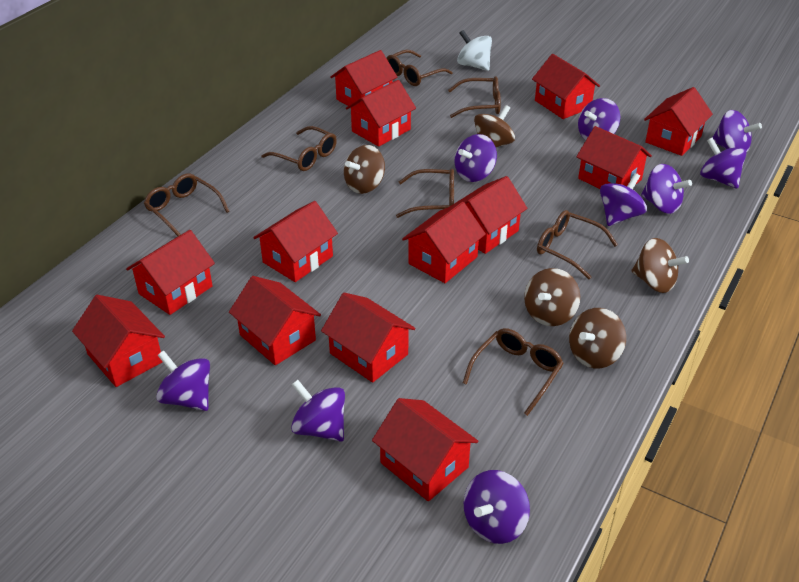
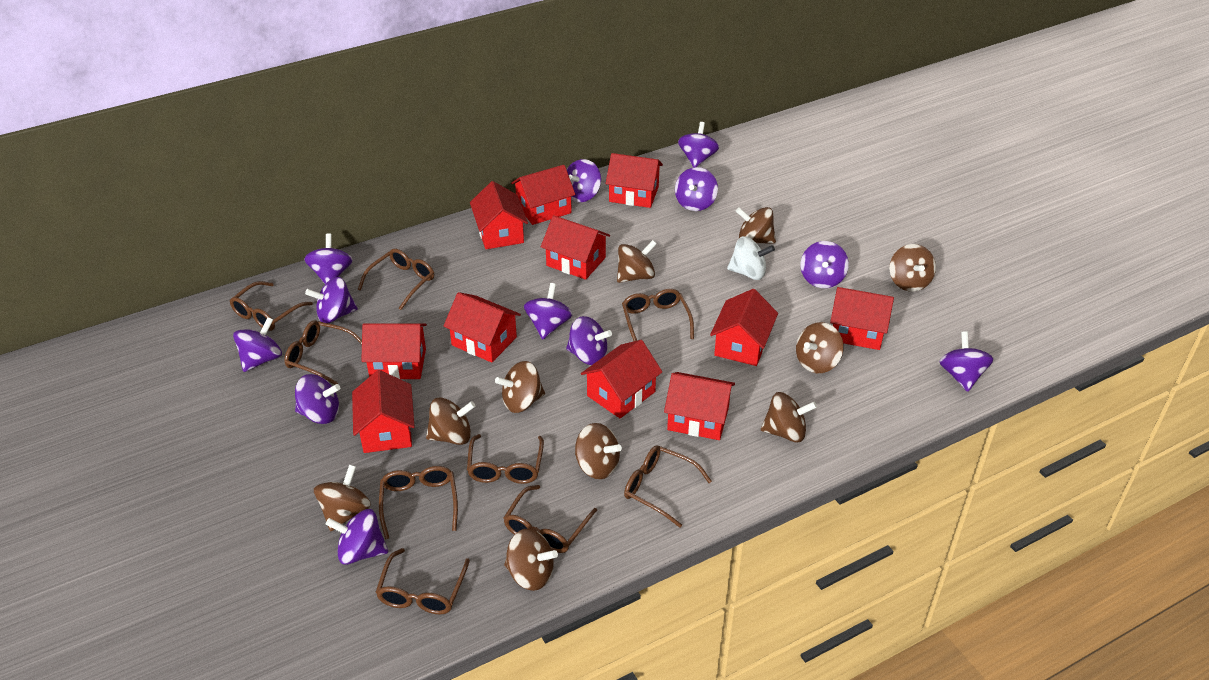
brown glasses: 7 -> 9
brown spinning top: 5 -> 10
purple spinning top: 9 -> 12
red house: 13 -> 11

